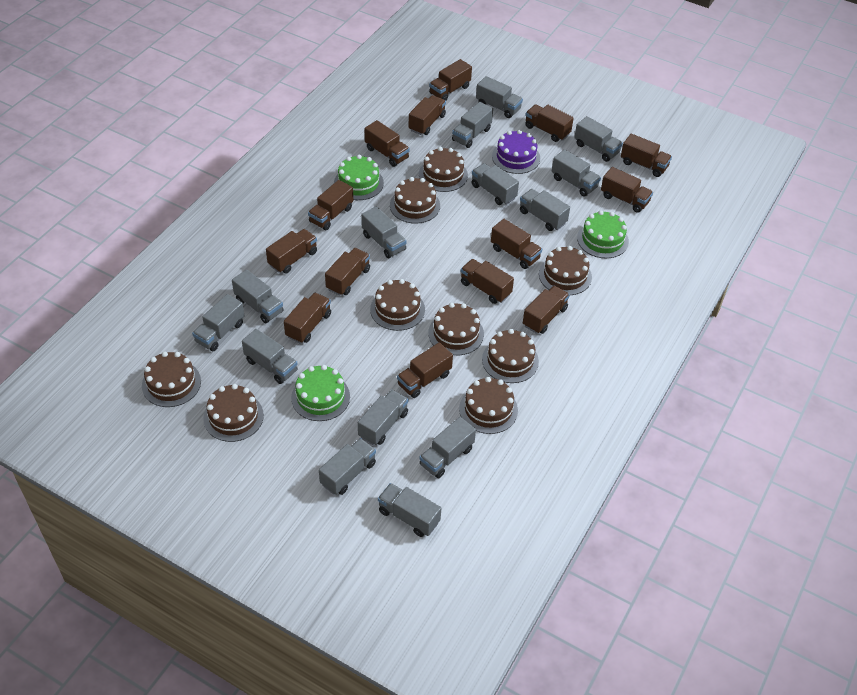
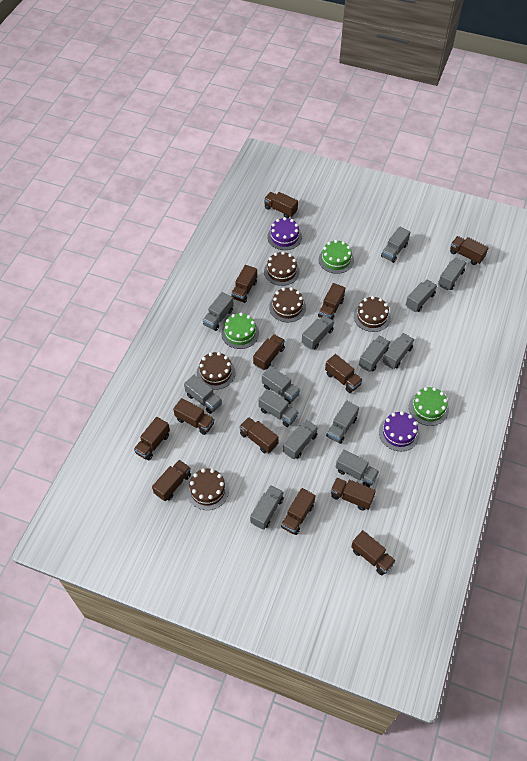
brown cake: 9 -> 5
brown truck: 14 -> 13
purple cake: 1 -> 2

